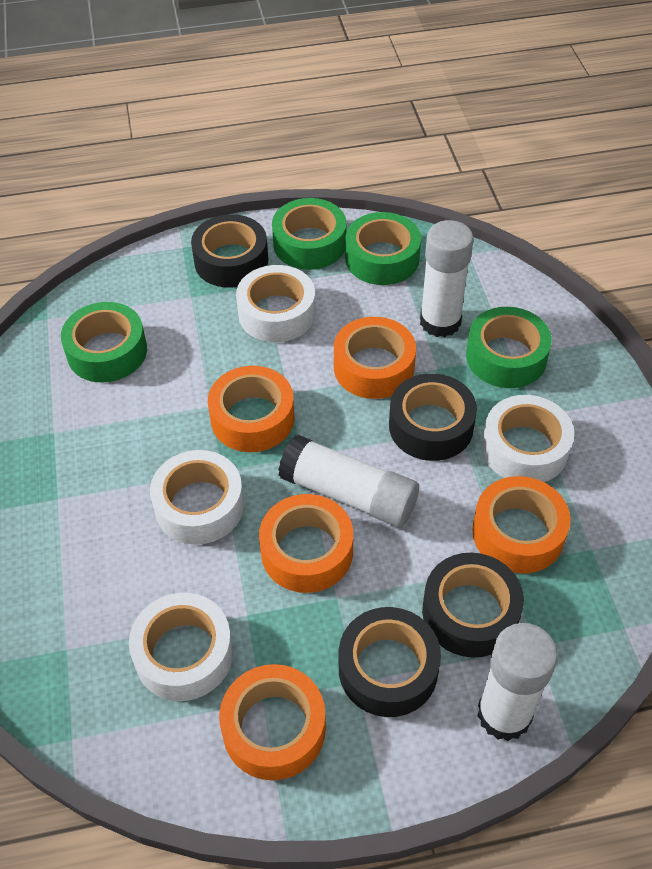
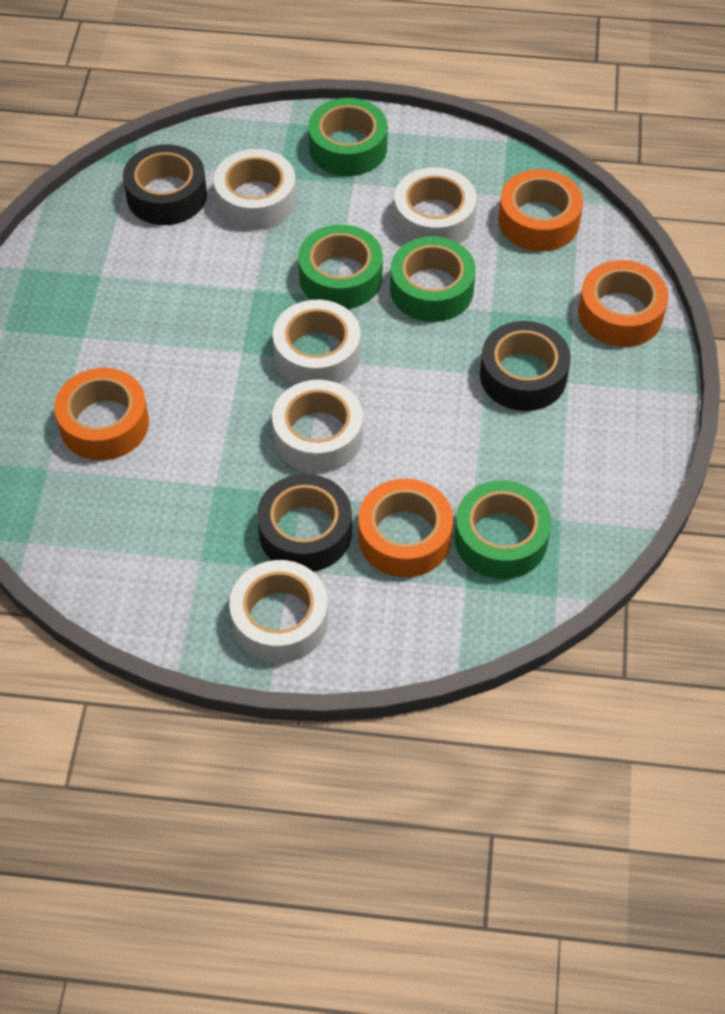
black tape: 4 -> 3
orange tape: 5 -> 4
white glue stick: 3 -> 0
white tape: 4 -> 5

